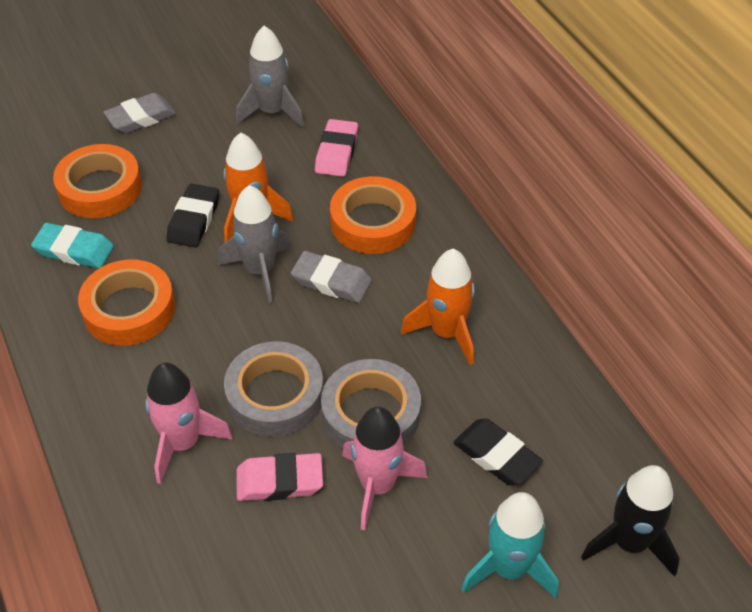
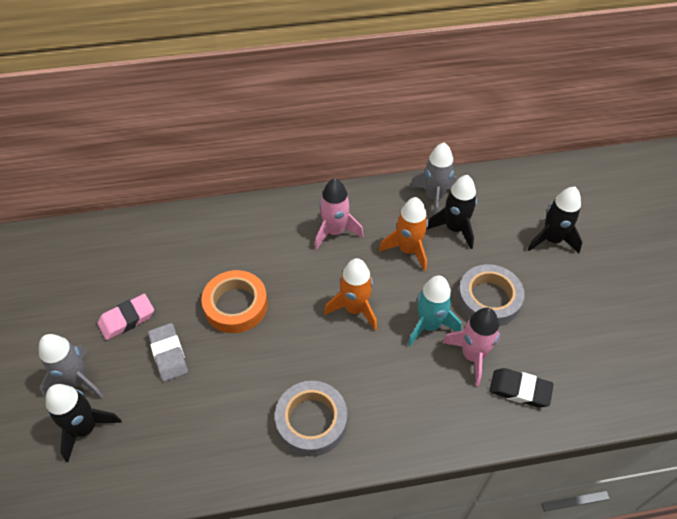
black eraser: 2 -> 1
black rocket: 1 -> 3
grey eraser: 2 -> 1
orange tape: 3 -> 1
pink eraser: 2 -> 1
turquoise eraser: 1 -> 0

